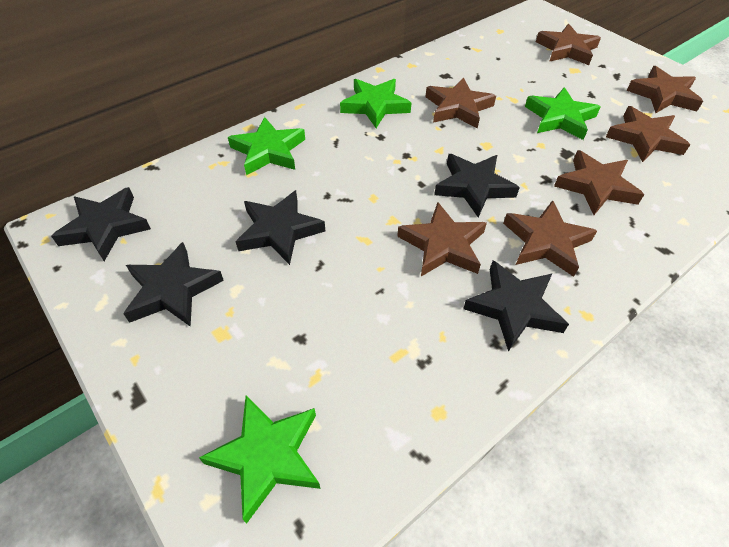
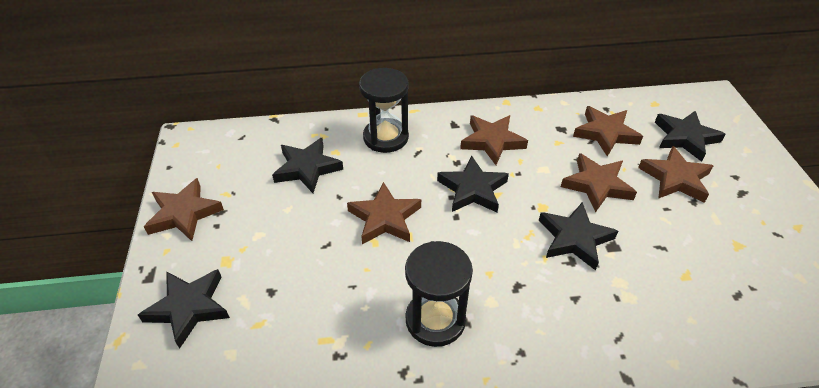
black hourglass: 0 -> 2
brown star: 7 -> 6
green star: 4 -> 0

